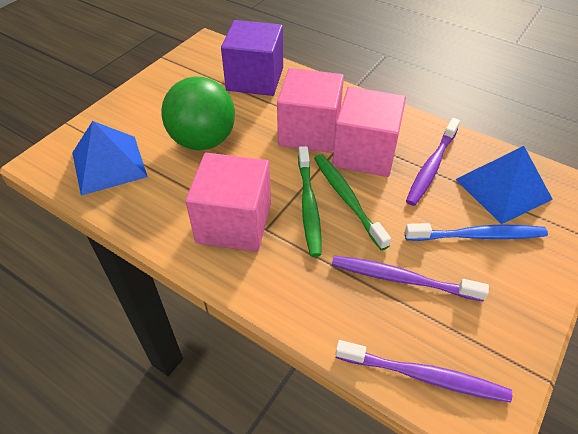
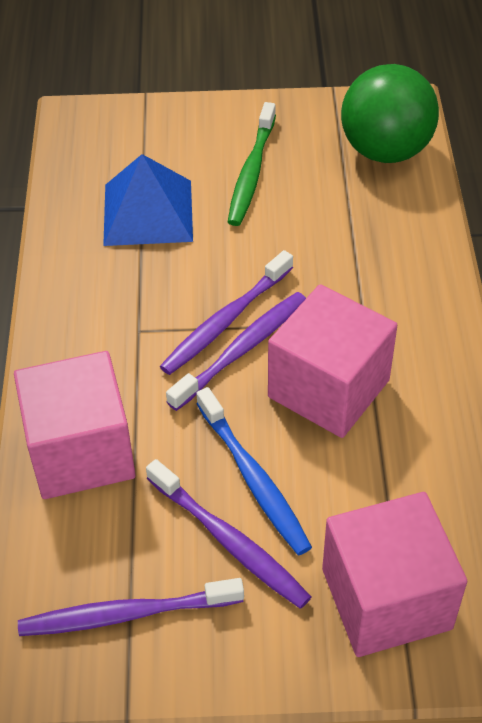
blue pyramid: 2 -> 1
green toothbrush: 2 -> 1
purple cube: 1 -> 0
purple toothbrush: 3 -> 4

